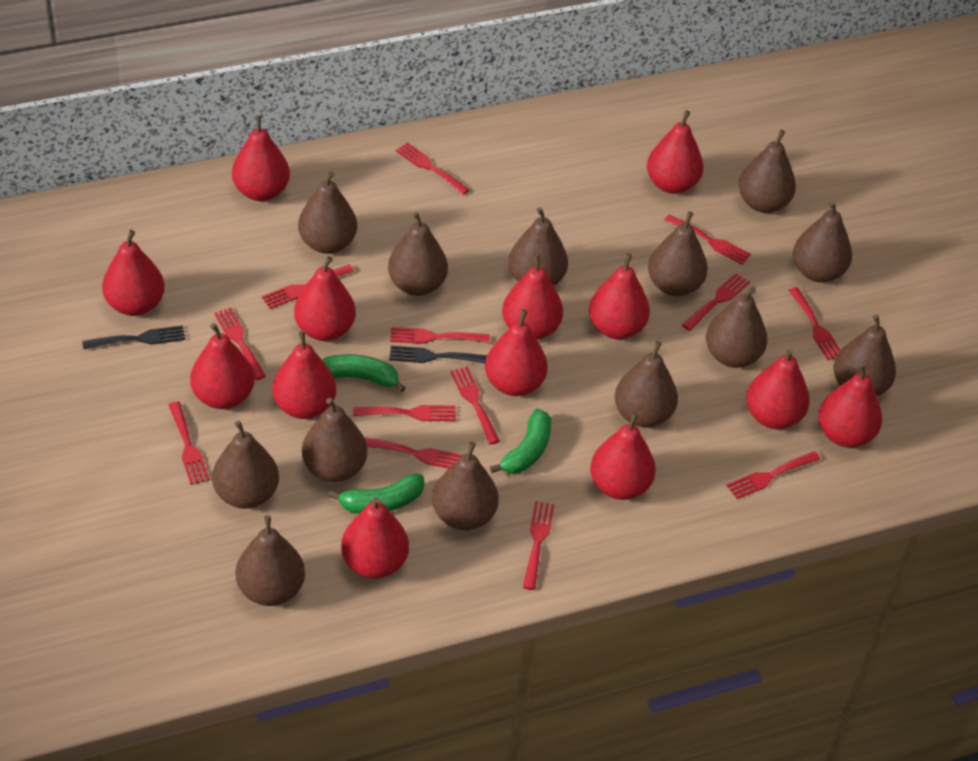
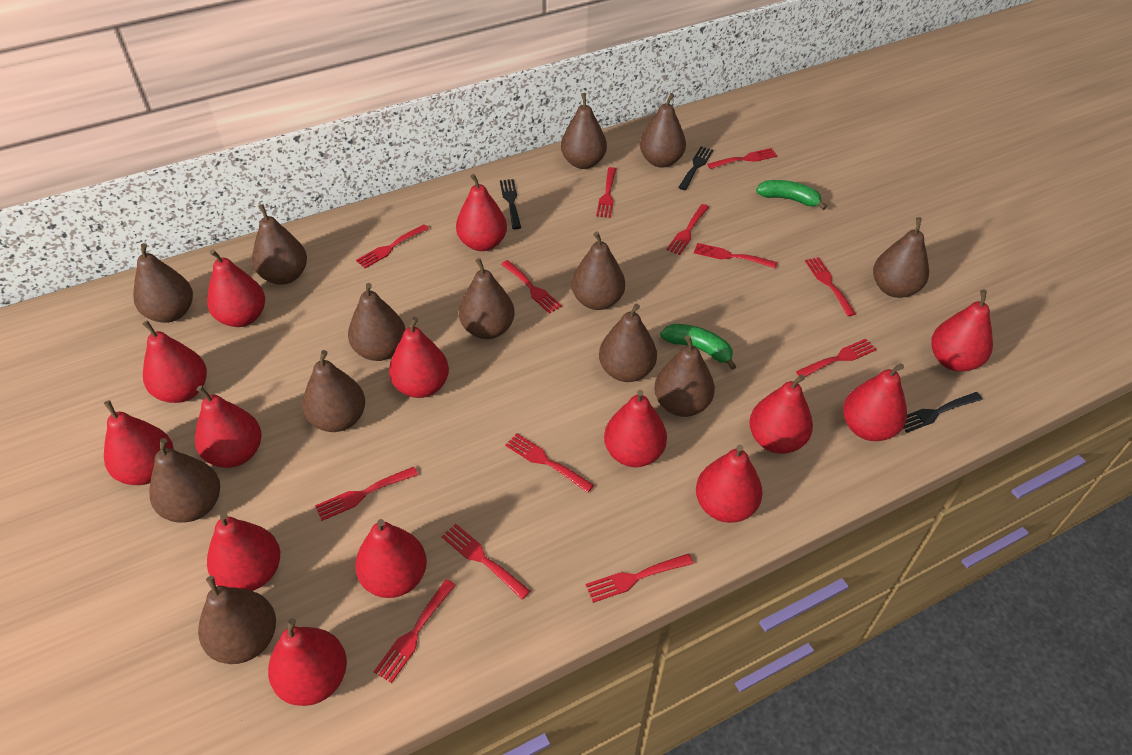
black fork: 2 -> 3
green banana: 3 -> 2
red pear: 13 -> 14

